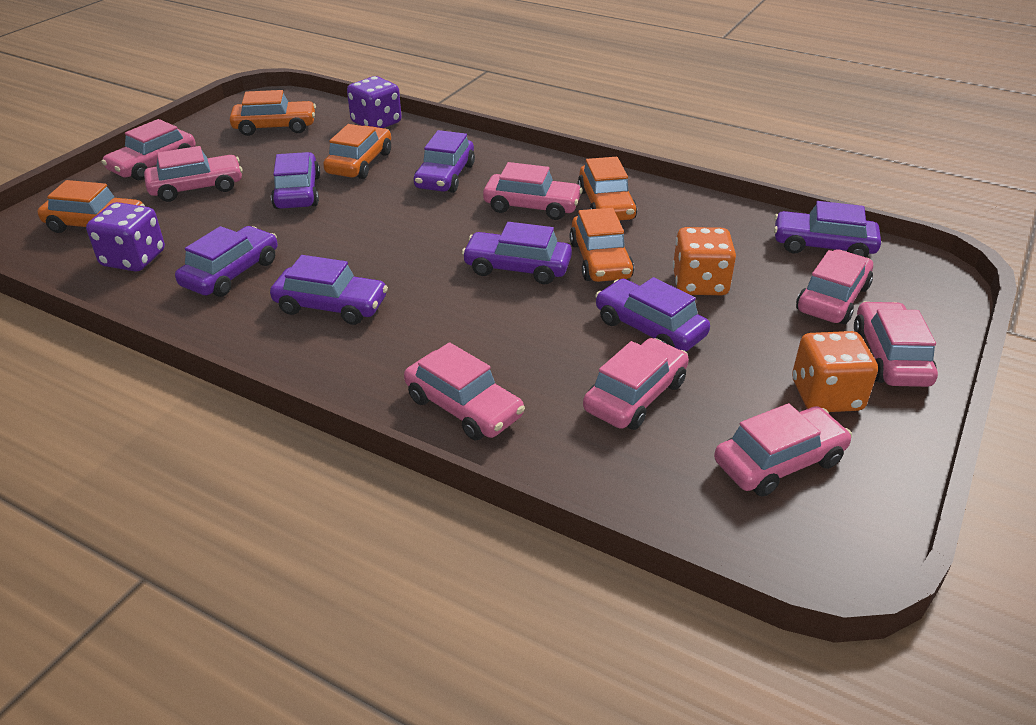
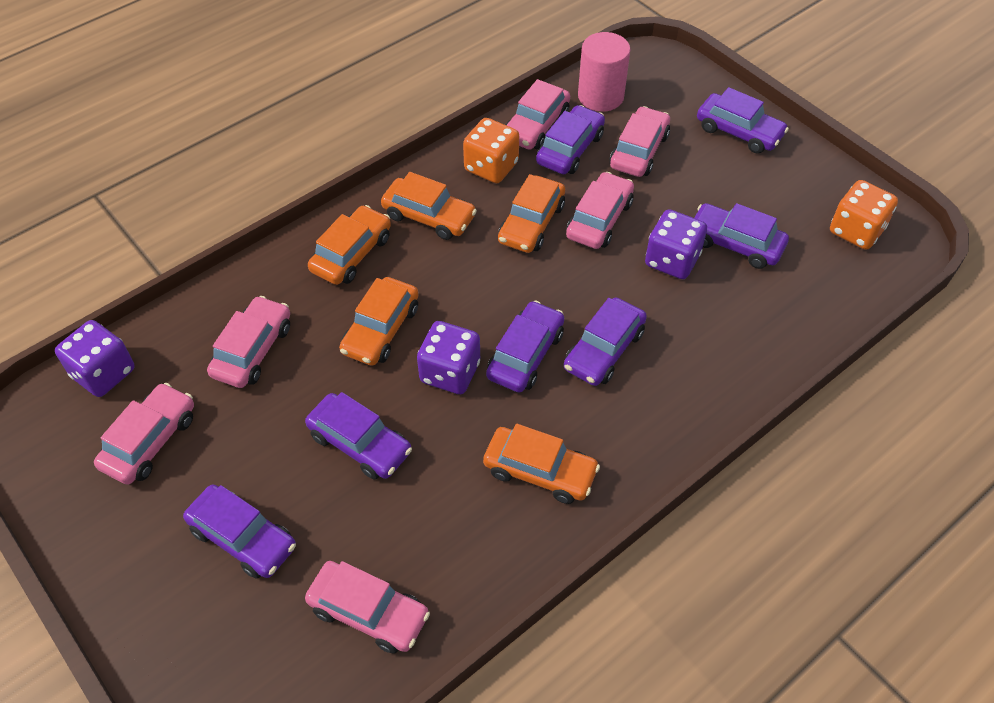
pink car: 8 -> 6
pink cylinder: 0 -> 1
purple dice: 2 -> 3

